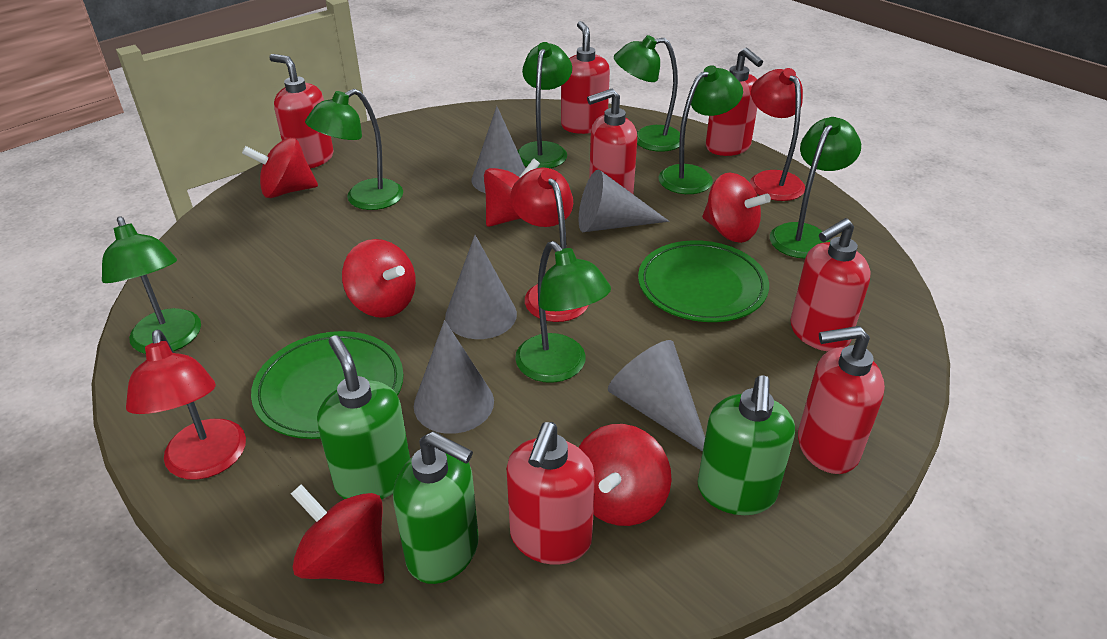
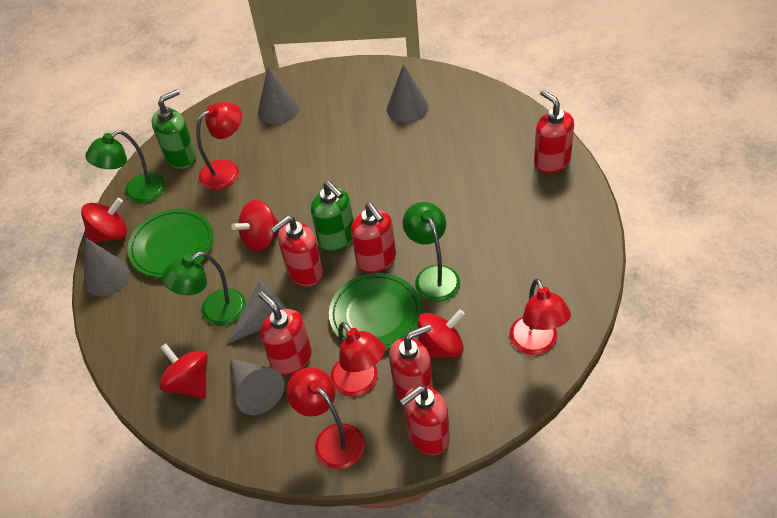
green lamp: 7 -> 3
green soap dispenser: 3 -> 2
red lamp: 3 -> 4
red soap dispenser: 7 -> 6
red spinning top: 6 -> 4

